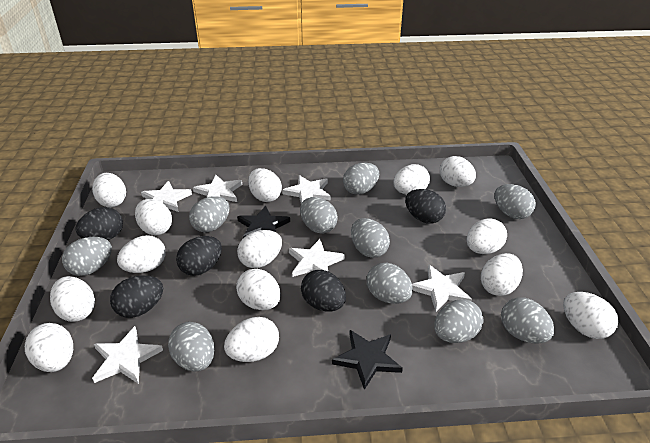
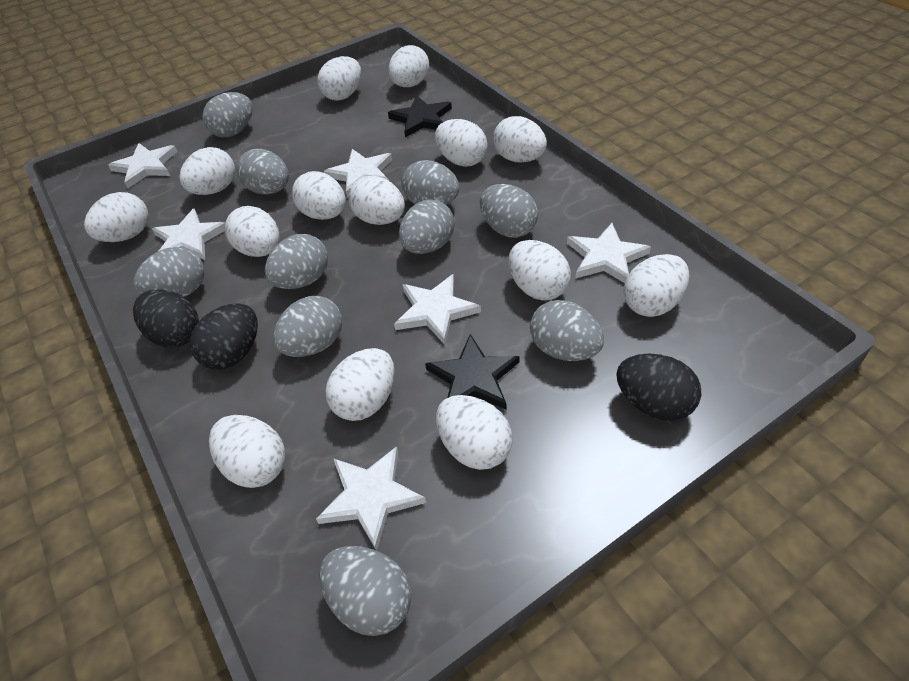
black egg: 5 -> 3

